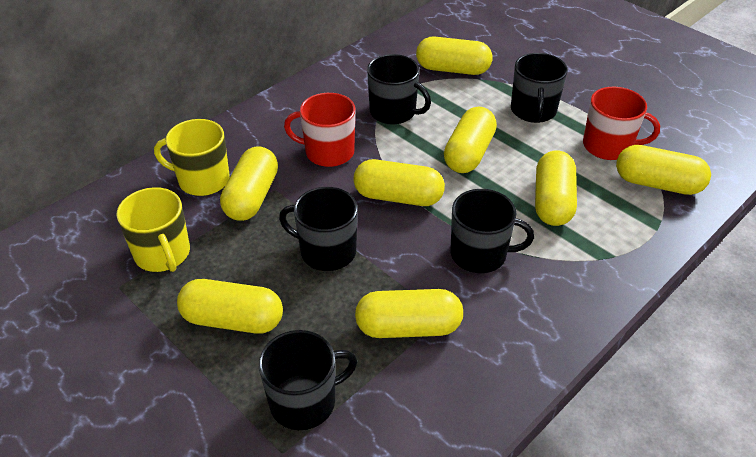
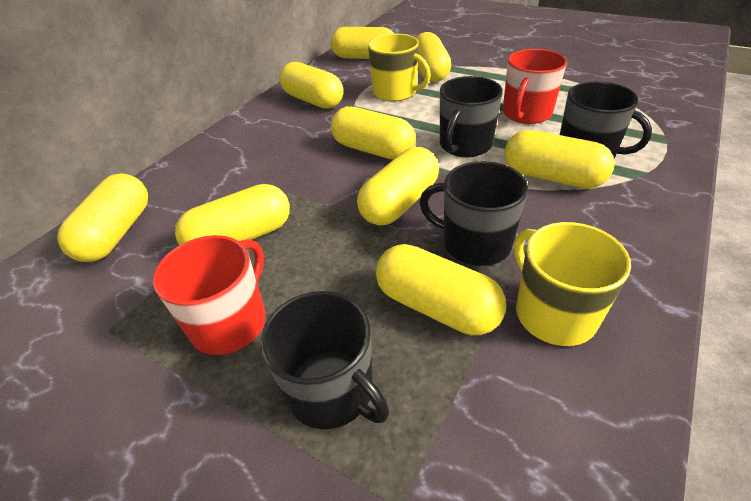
black mug: 5 -> 4
yellow capsule: 8 -> 9

